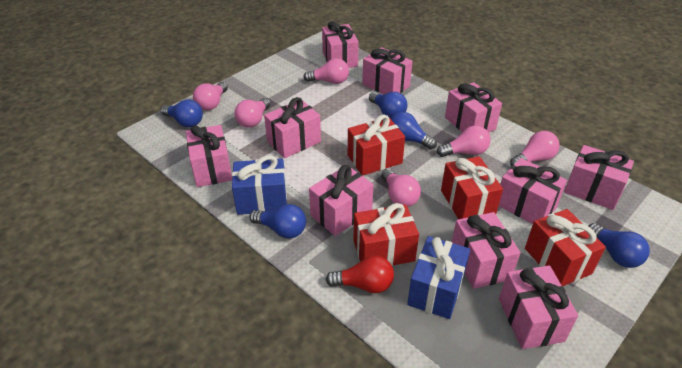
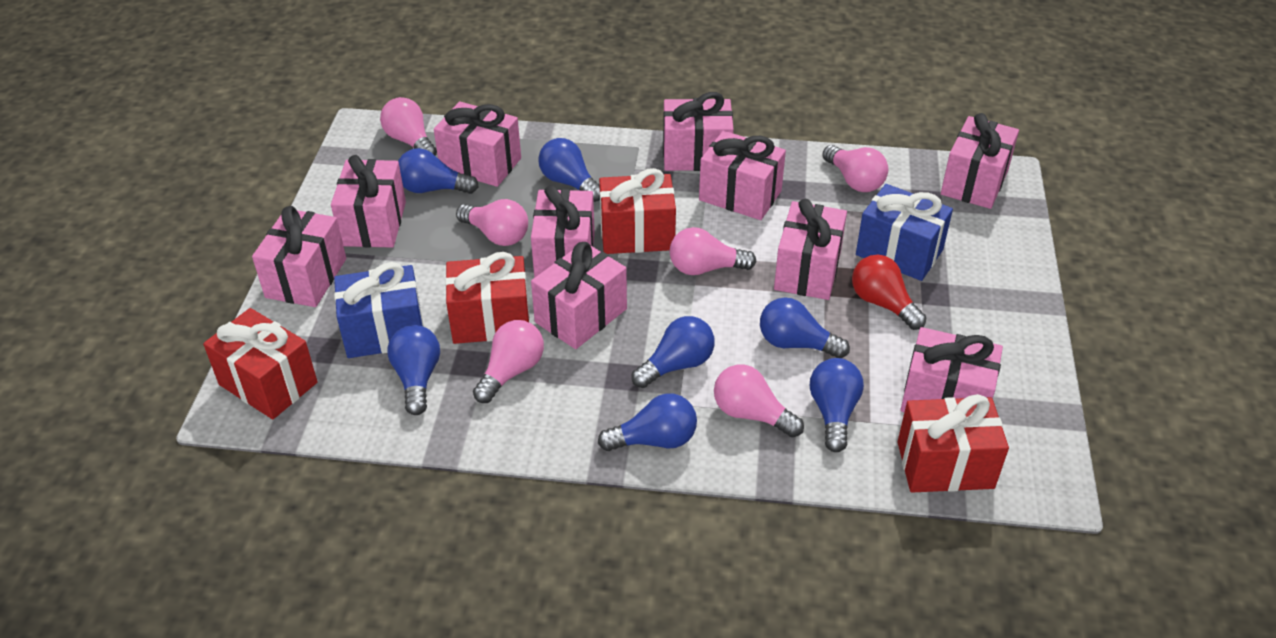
blue light bulb: 5 -> 7

